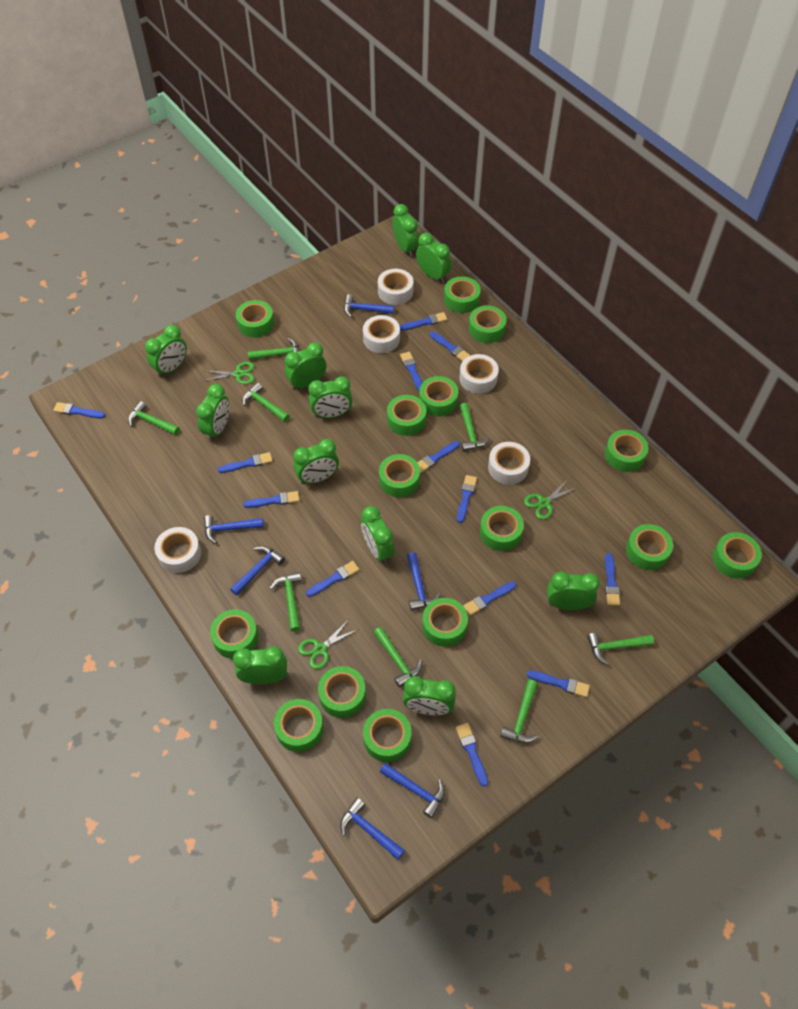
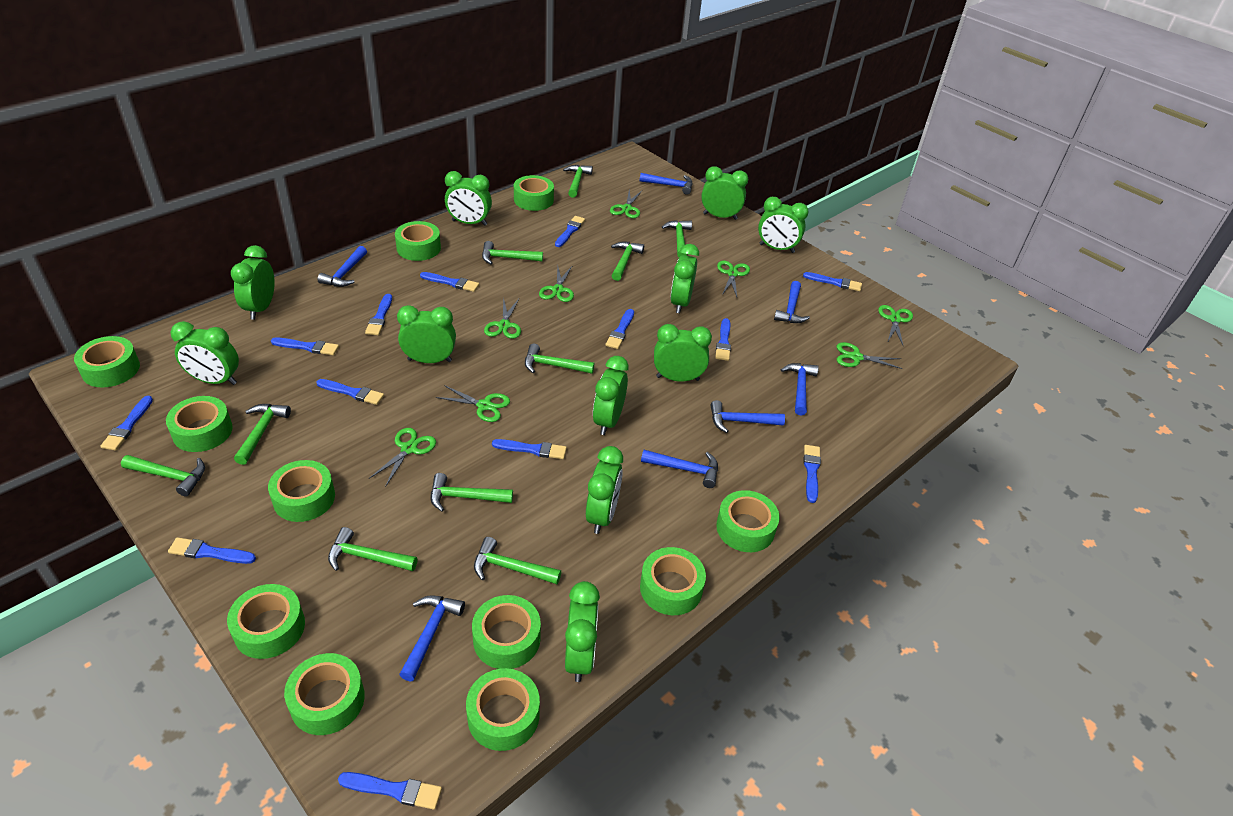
blue hammer: 6 -> 7
green hammer: 8 -> 10
green scissors: 3 -> 8
green tape: 15 -> 11
white tape: 5 -> 0

